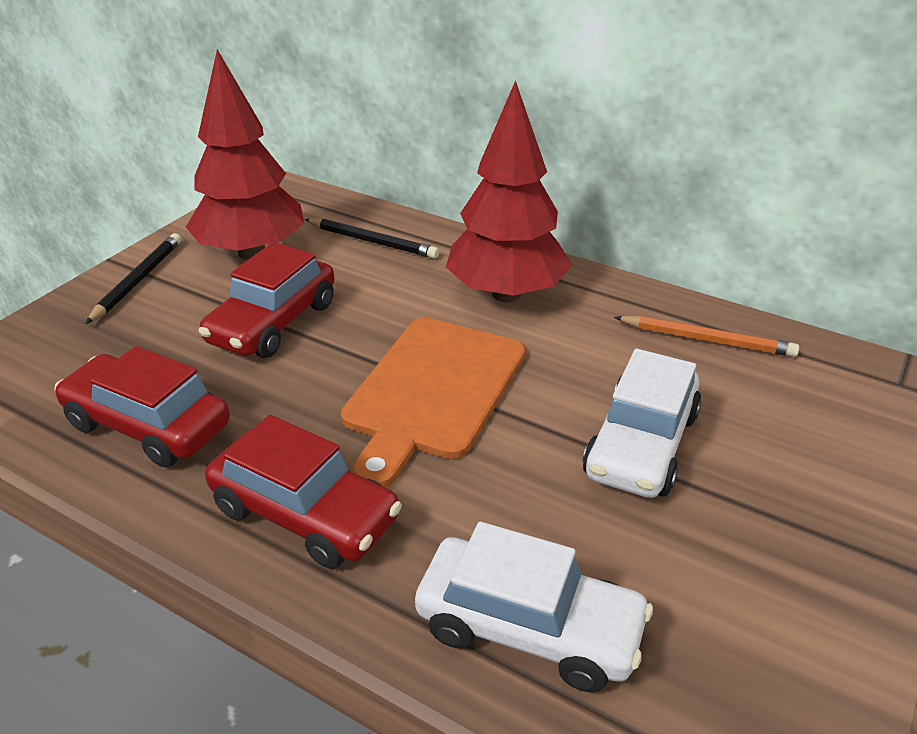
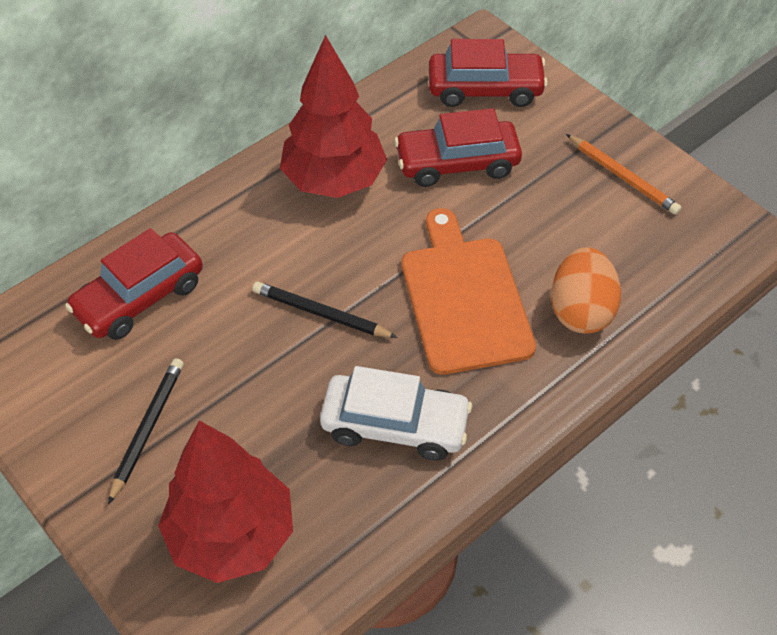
orange egg: 0 -> 1
white car: 2 -> 1

